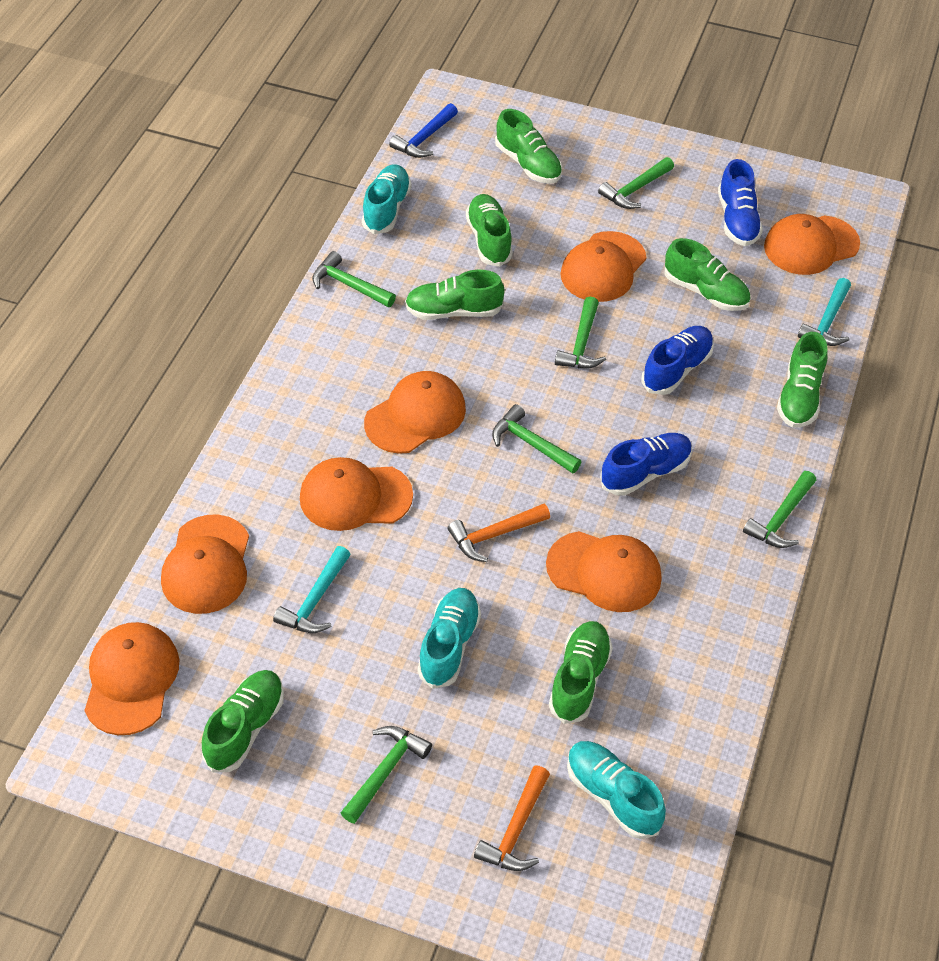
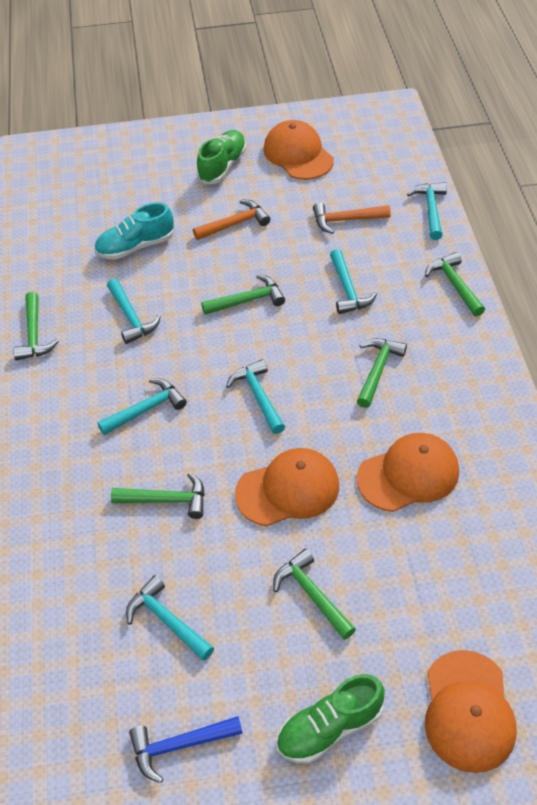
blue shoe: 3 -> 0
green shoe: 7 -> 2
orange cap: 7 -> 4
turquoise hammer: 2 -> 6
turquoise shoe: 3 -> 1

